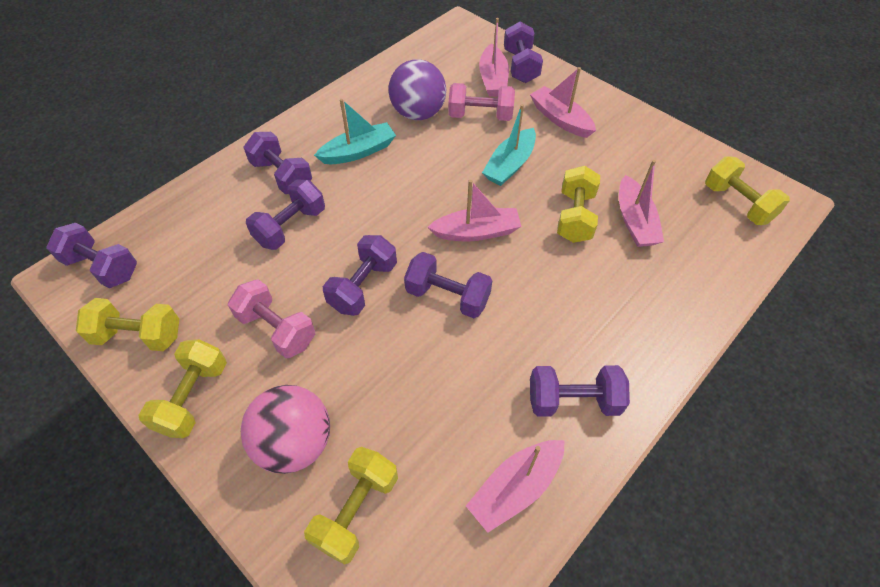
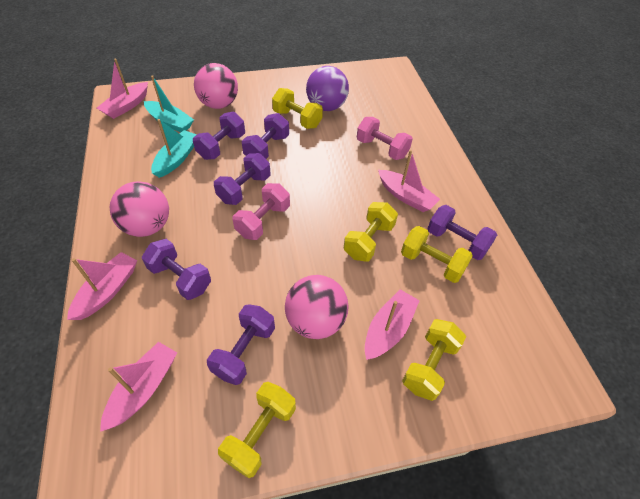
pink ball: 1 -> 3
purple dumbbell: 7 -> 6

